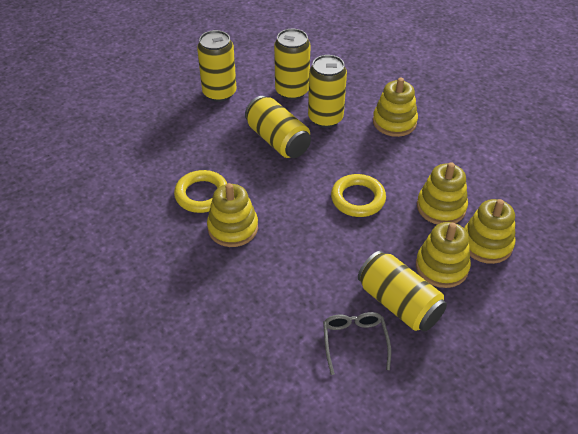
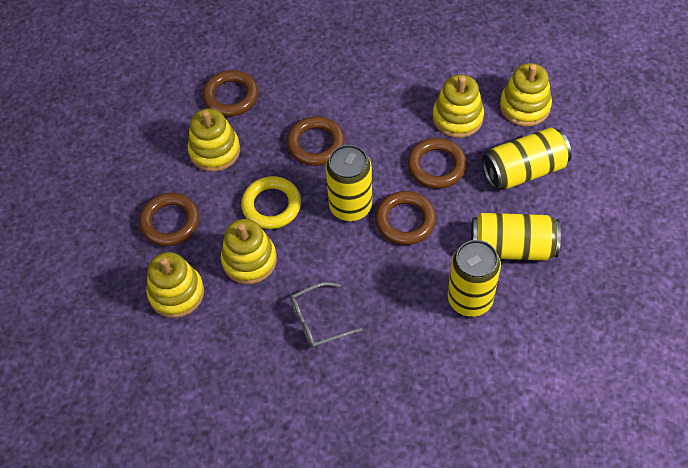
brown ring: 0 -> 5
yellow can: 5 -> 4
yellow ring: 2 -> 1

